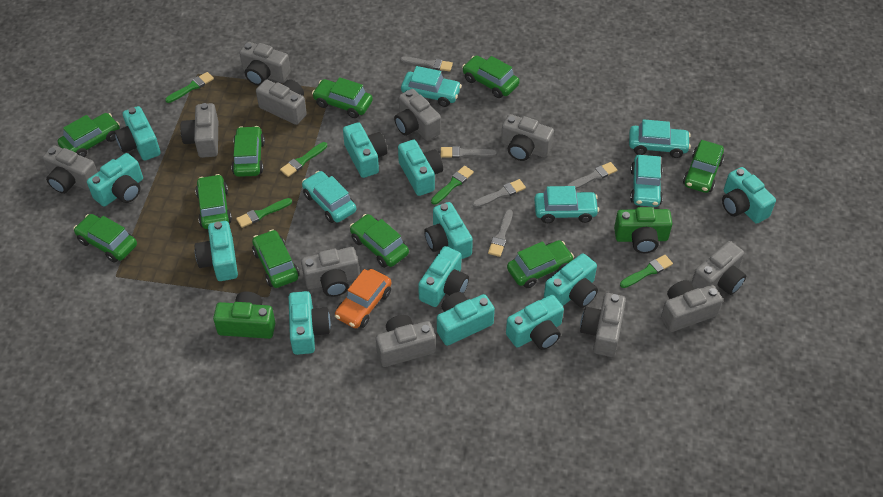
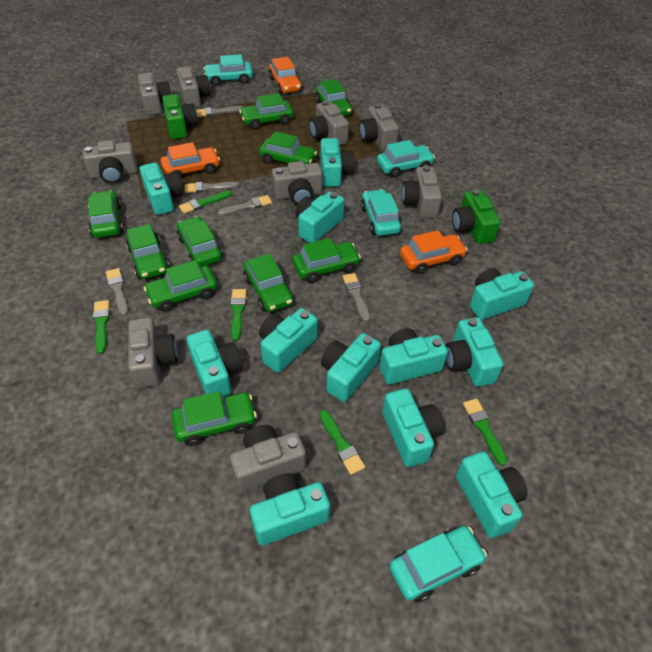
grey camera: 11 -> 9
orange car: 1 -> 3
turquoise car: 5 -> 4

